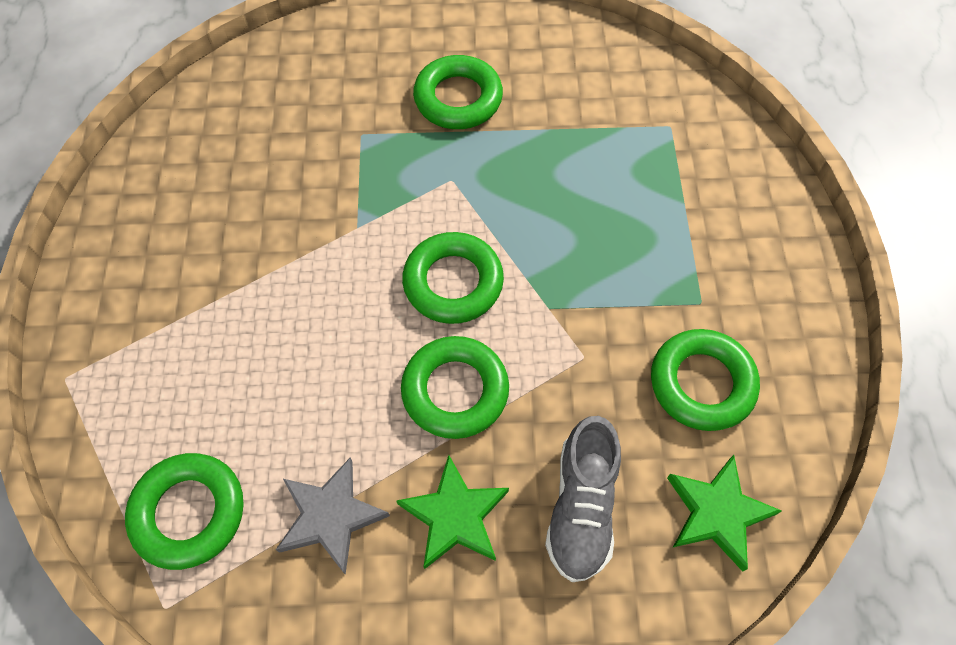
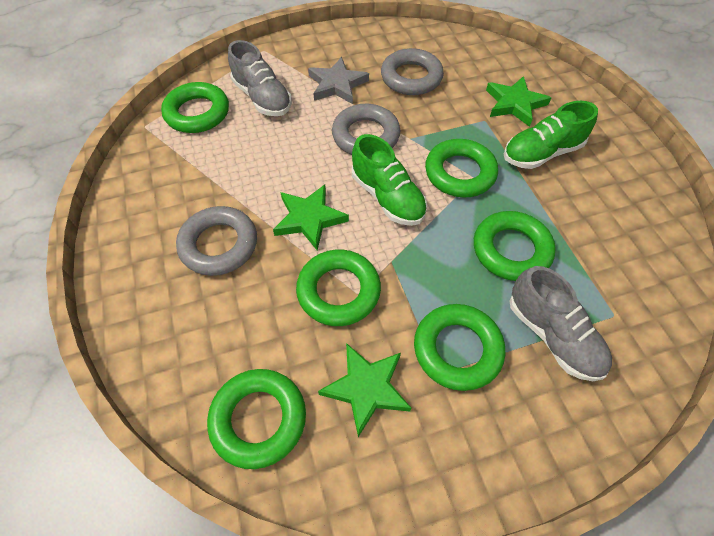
green ring: 5 -> 6
green shoe: 0 -> 2
green star: 2 -> 3
grey ring: 0 -> 3
grey shoe: 1 -> 2

